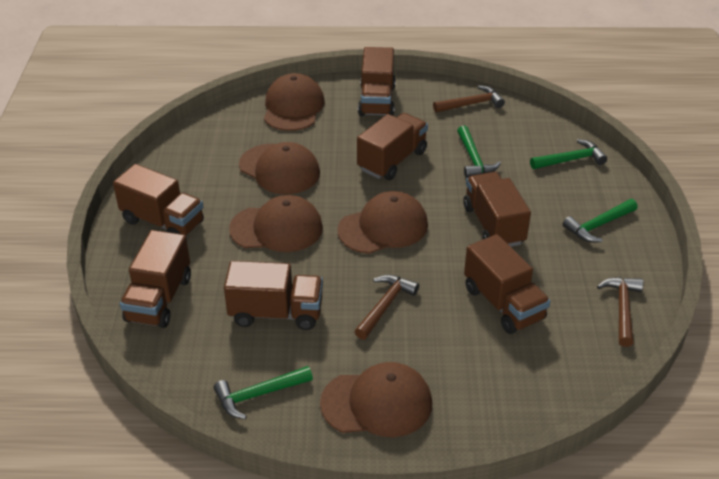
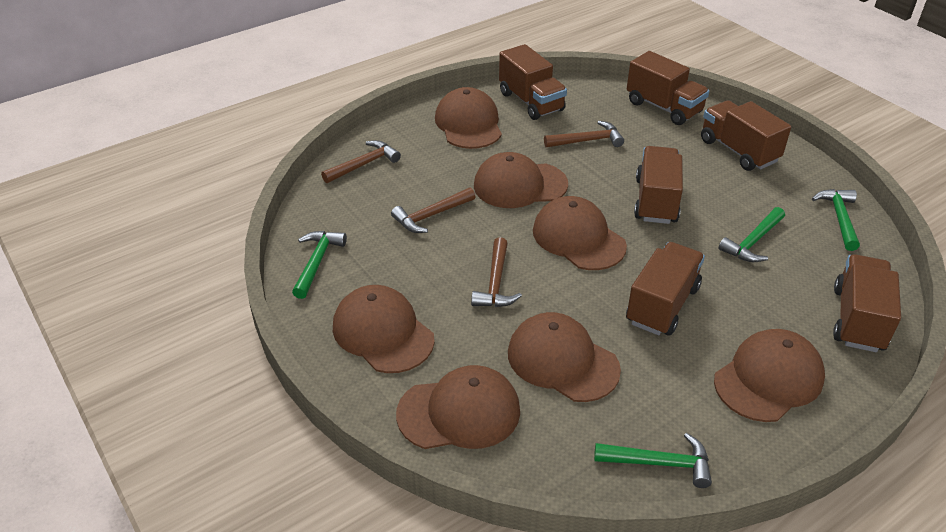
brown cap: 5 -> 7
brown hammer: 3 -> 4
brown truck: 7 -> 6

